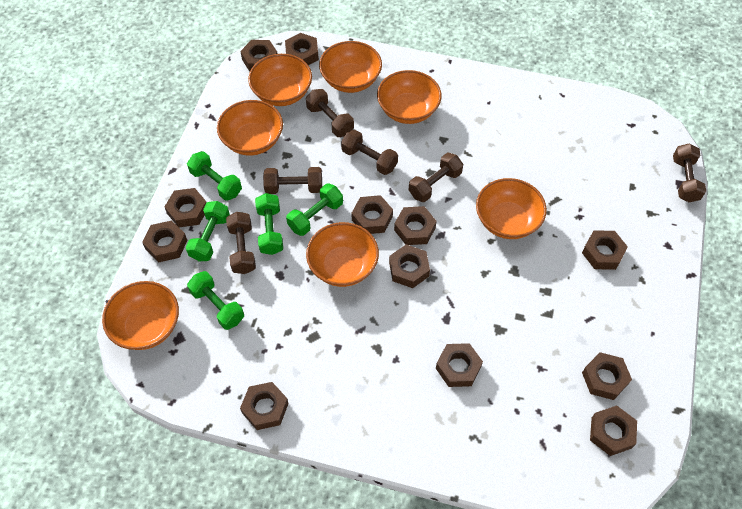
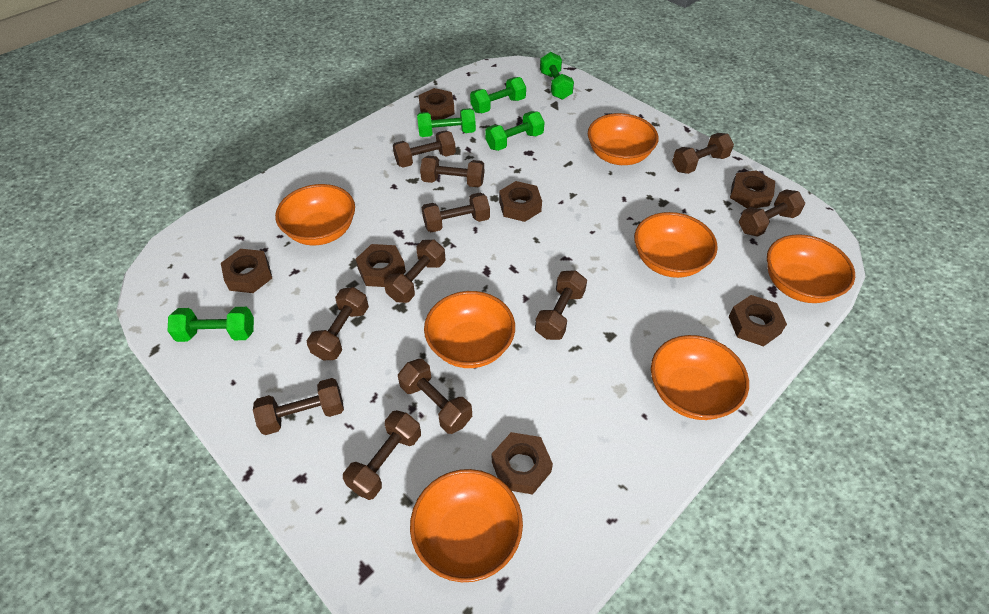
brown dumbbell: 6 -> 11
brown nut: 12 -> 7

